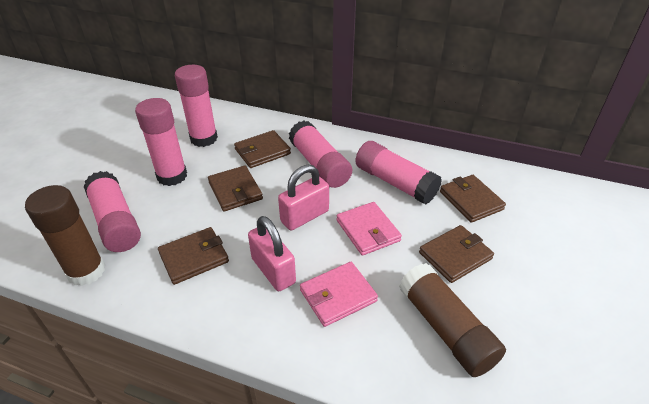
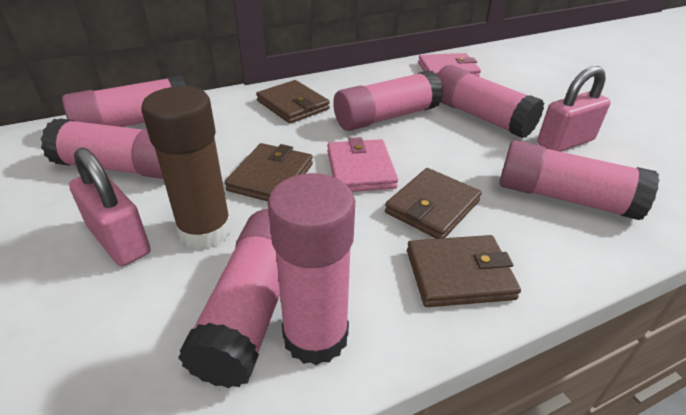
brown glue stick: 2 -> 1
brown wallet: 5 -> 4
pink glue stick: 5 -> 7

